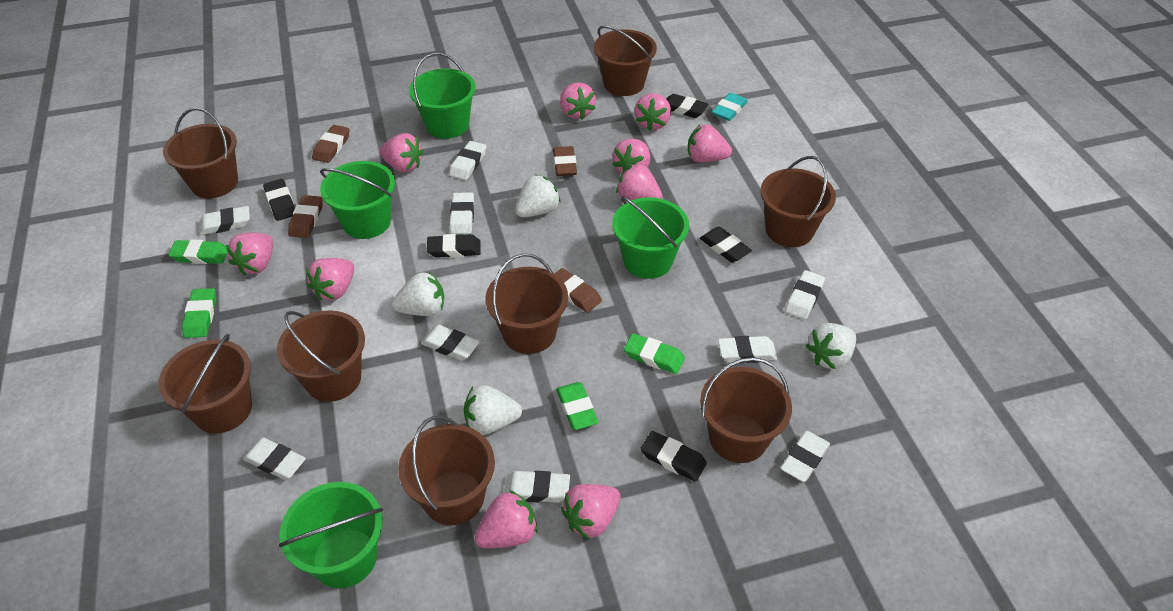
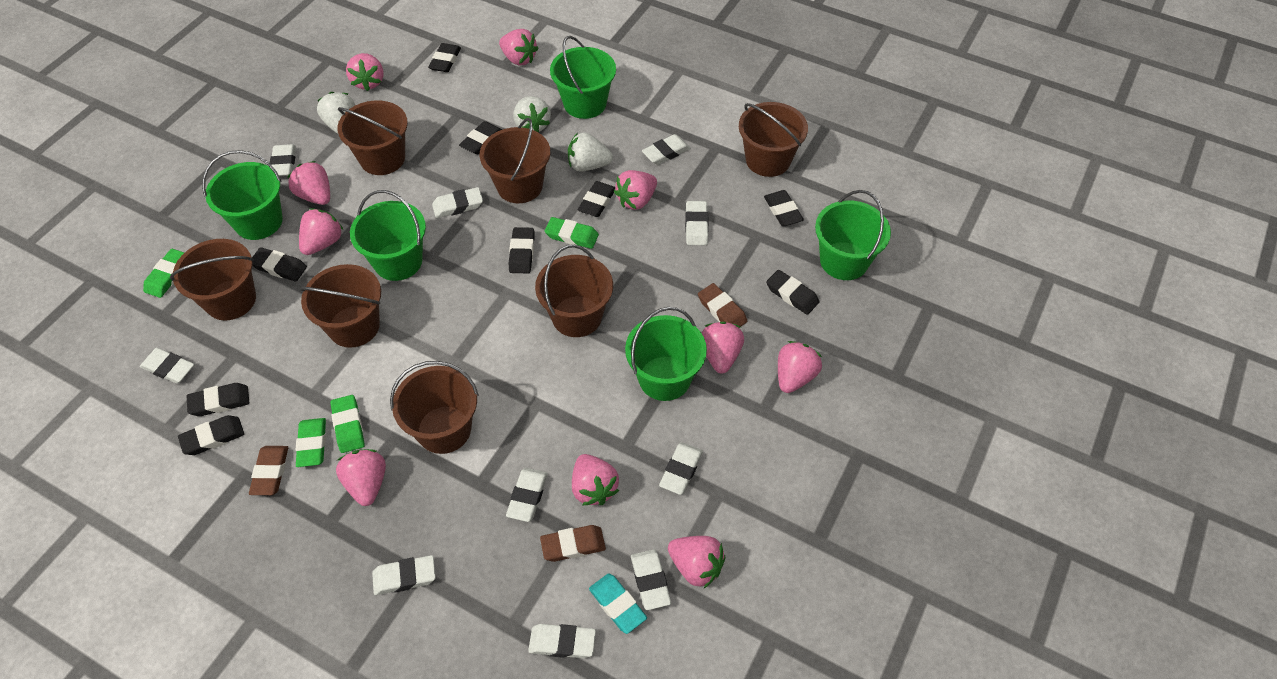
black eraser: 5 -> 9
brown bucket: 8 -> 7
brown eraser: 4 -> 3
green bucket: 4 -> 5
white eraser: 9 -> 10
white strawberry: 4 -> 3

